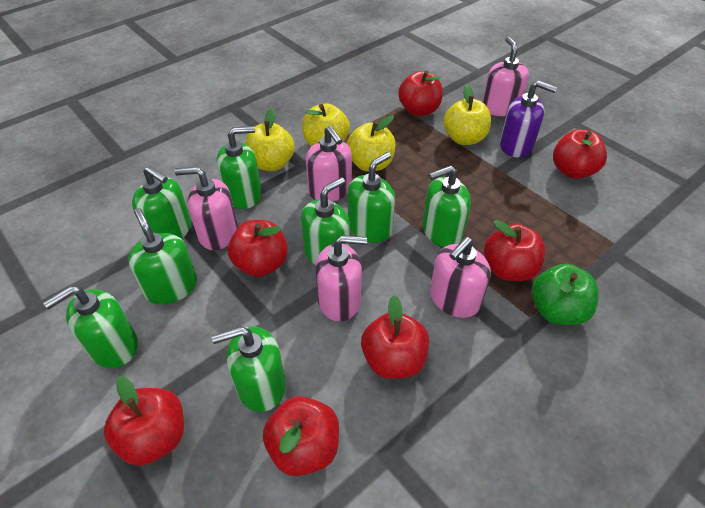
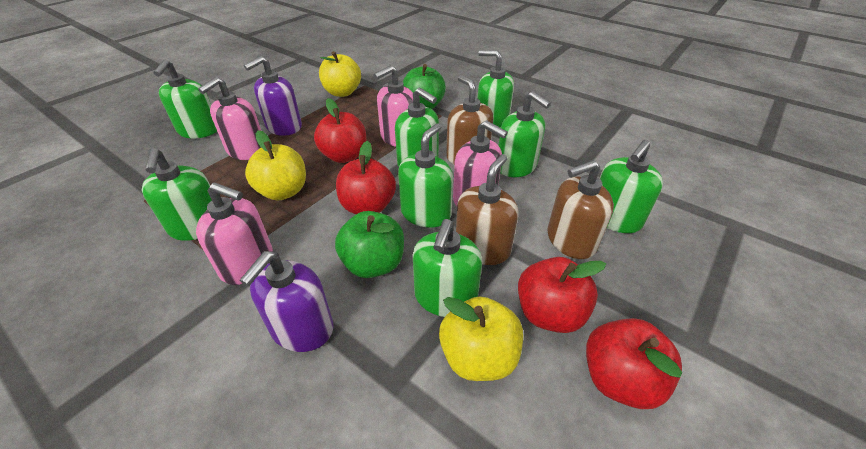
brown soap dispenser: 0 -> 3
green apple: 1 -> 2
pink soap dispenser: 5 -> 4
purple soap dispenser: 1 -> 2
red apple: 7 -> 4
yellow apple: 4 -> 3

